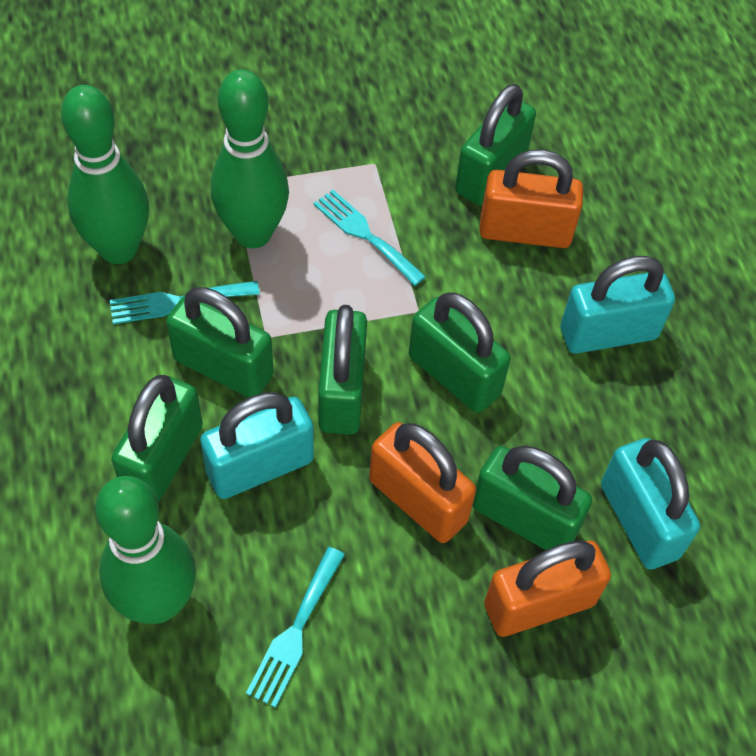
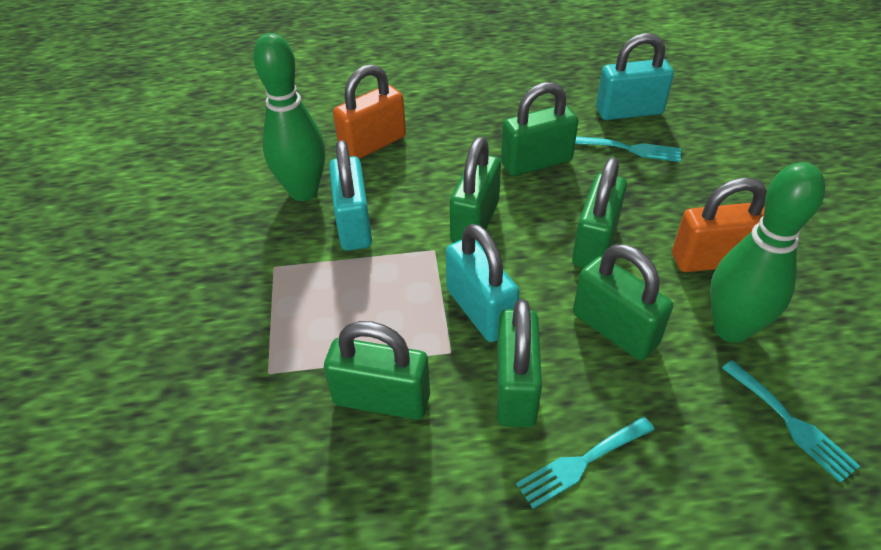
green bowling pin: 3 -> 2
orange padlock: 3 -> 2

